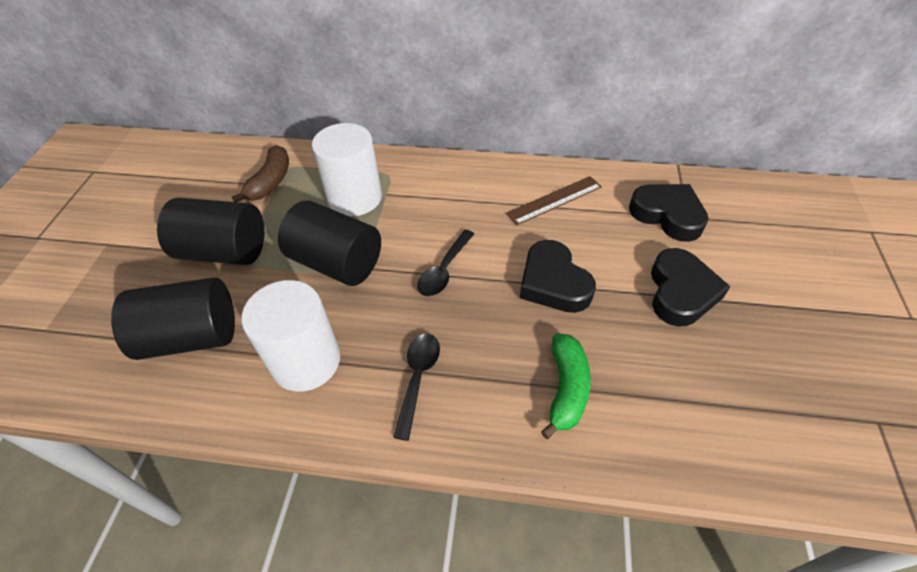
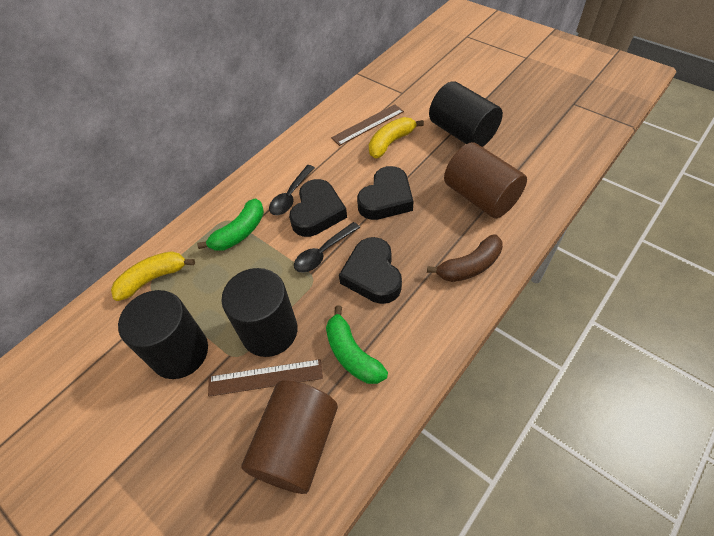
brown cylinder: 0 -> 2
brown ruler: 1 -> 2
green banana: 1 -> 2
white cylinder: 2 -> 0
yellow banana: 0 -> 2

